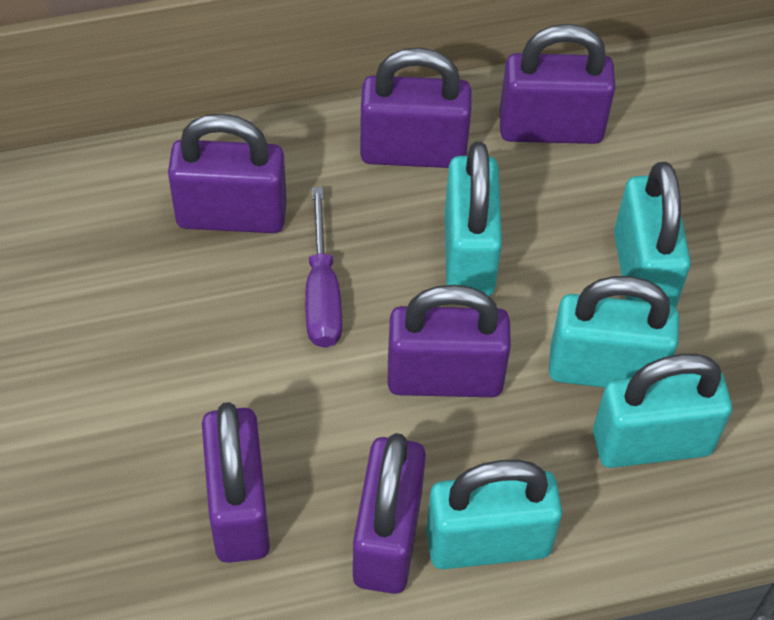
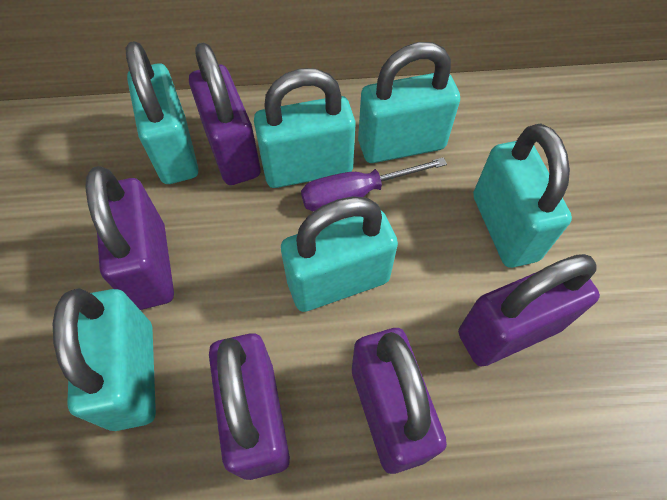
purple padlock: 6 -> 5
turquoise padlock: 5 -> 6

